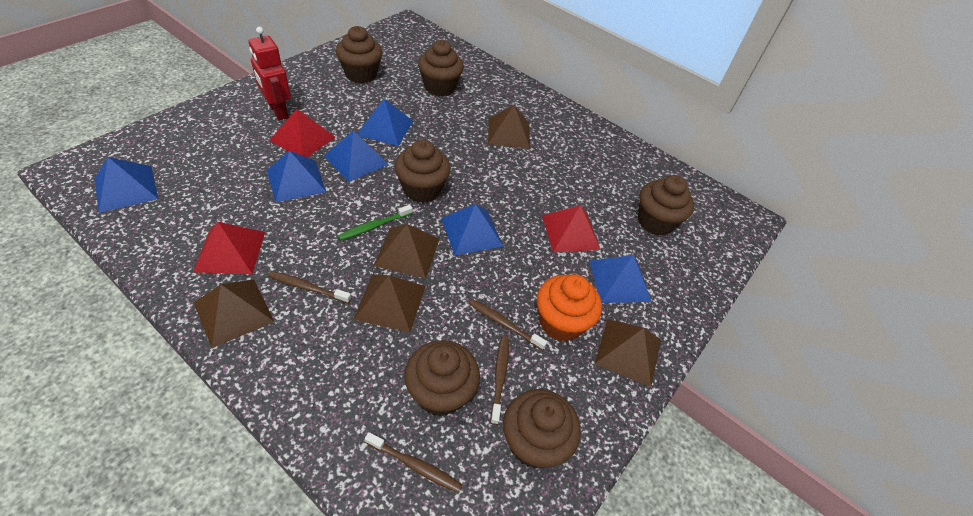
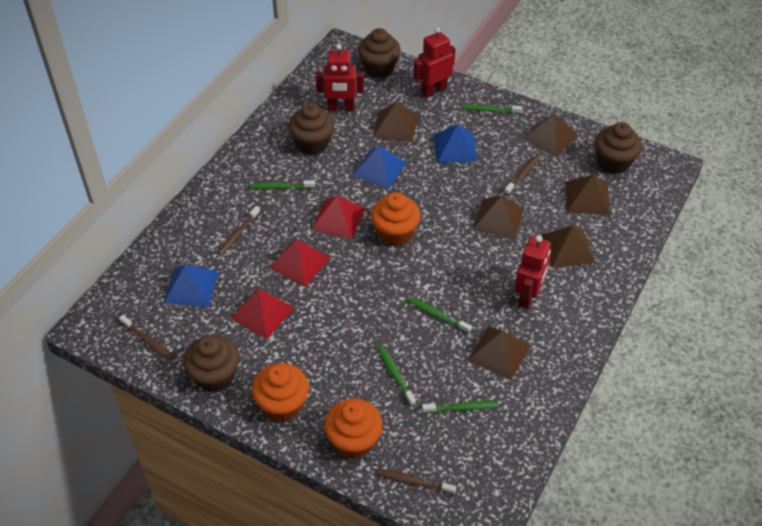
blue pyramid: 6 -> 3
brown cupcake: 6 -> 4
brown pyramid: 5 -> 6
green toothbrush: 1 -> 5
orange cupcake: 1 -> 3
red robot: 1 -> 3

